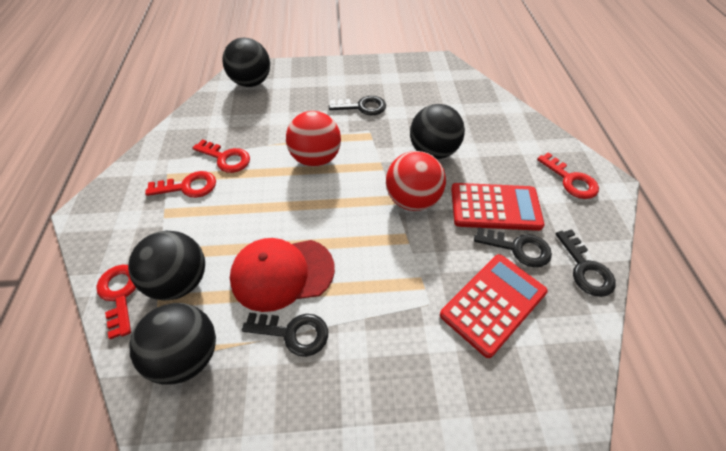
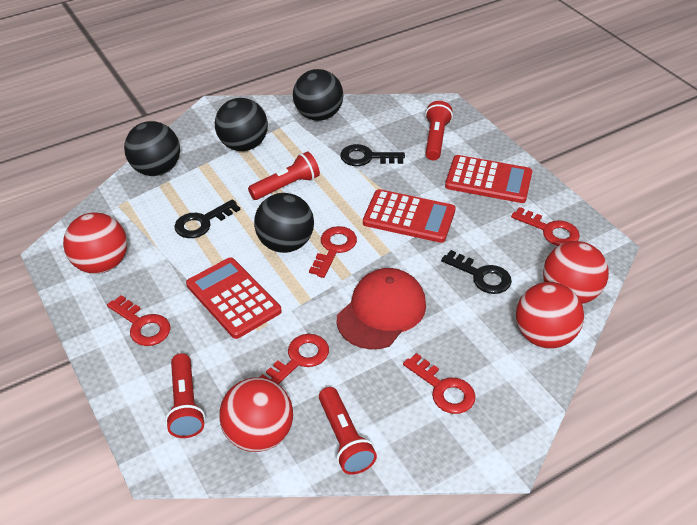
black key: 4 -> 3
red ball: 2 -> 4
red calculator: 2 -> 3
red flashlight: 0 -> 4
red key: 4 -> 5

